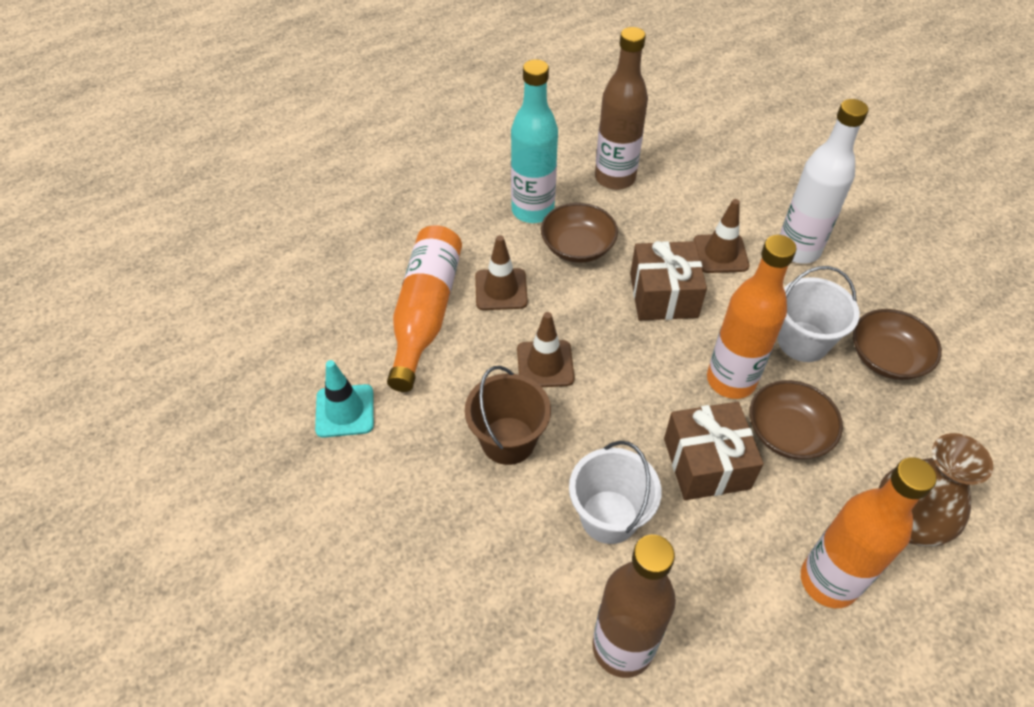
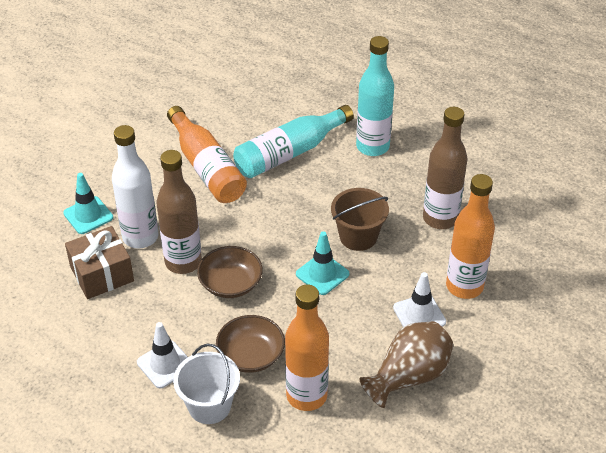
brown bowl: 3 -> 2
brown gift: 2 -> 1
brown traffic cone: 3 -> 0
turquoise bottle: 1 -> 2
turquoise traffic cone: 1 -> 2
white bucket: 2 -> 1
white traffic cone: 0 -> 2

